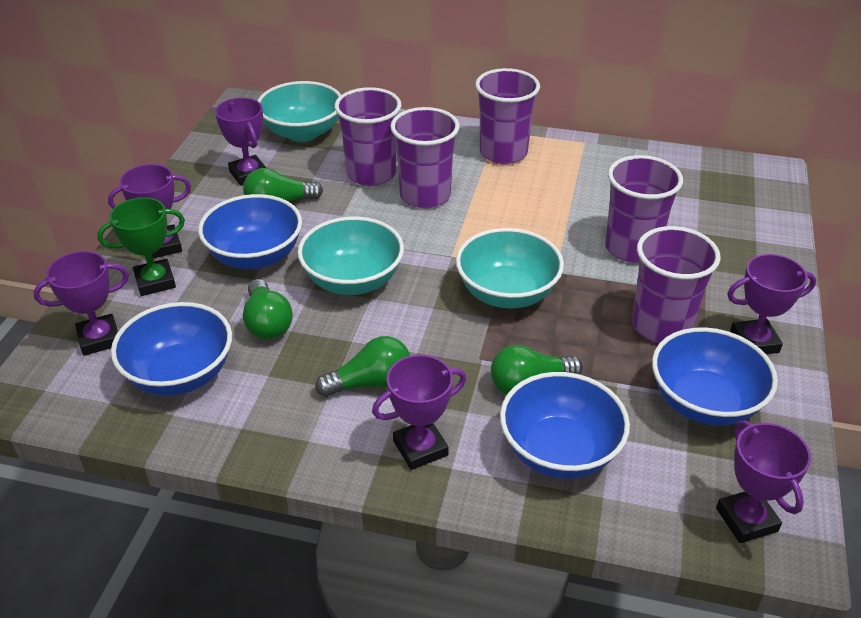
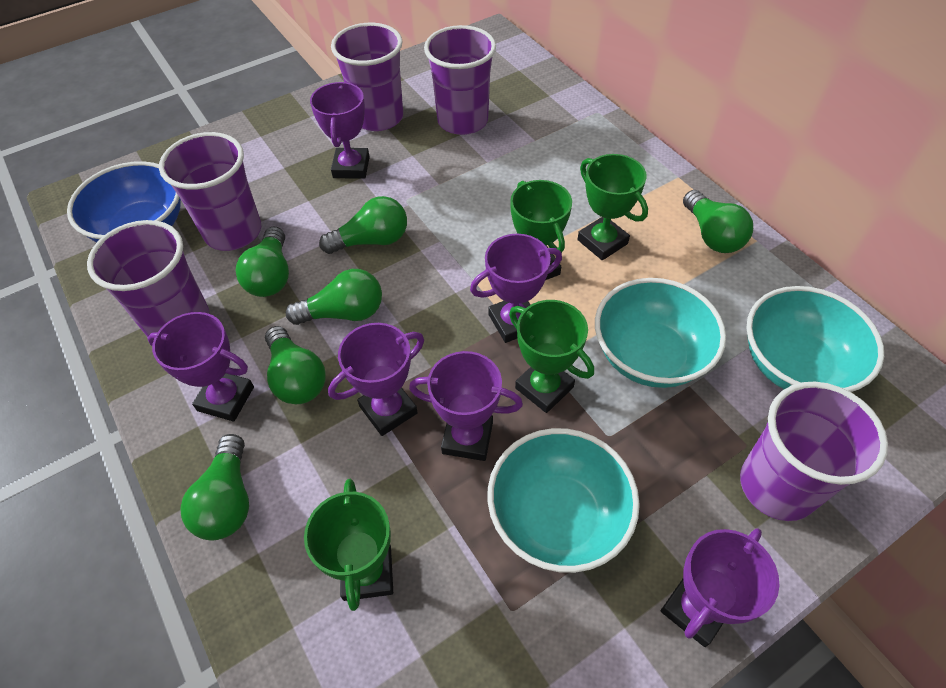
blue bowl: 4 -> 1
green light bulb: 4 -> 6
green trophy: 1 -> 4

